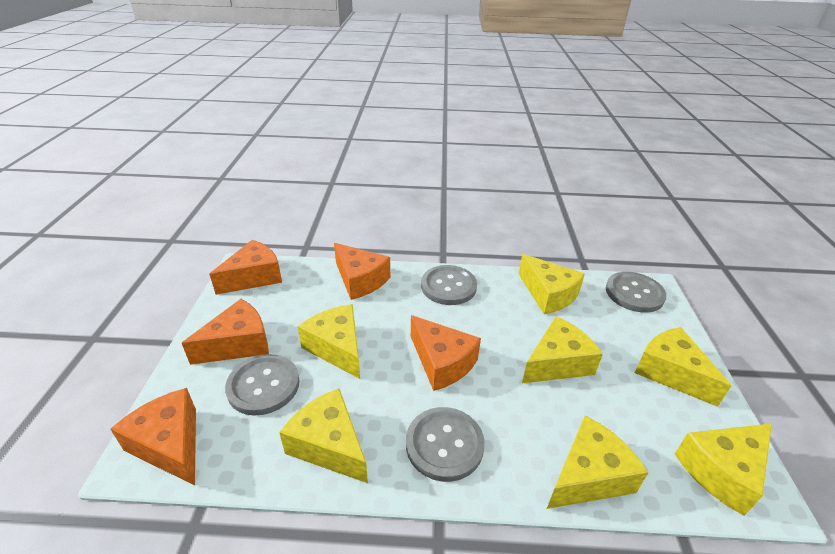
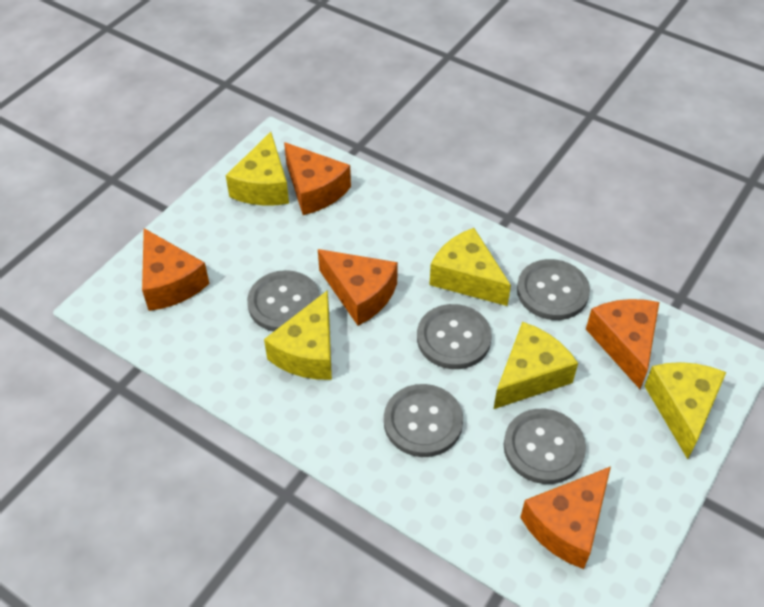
grey button: 4 -> 5
yellow cheese: 7 -> 5

